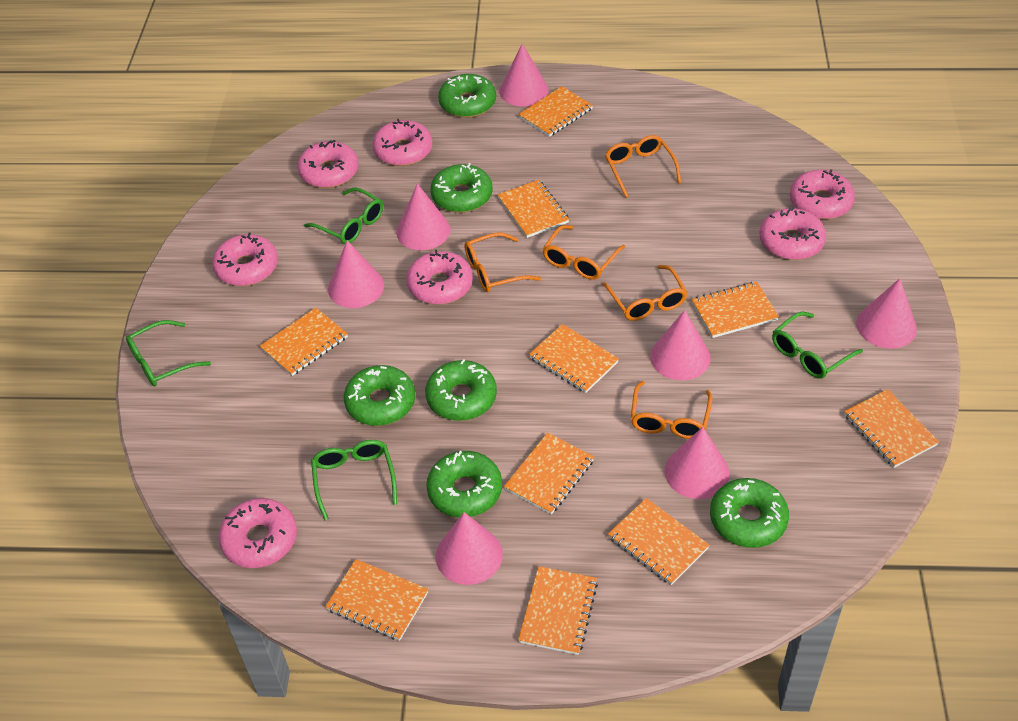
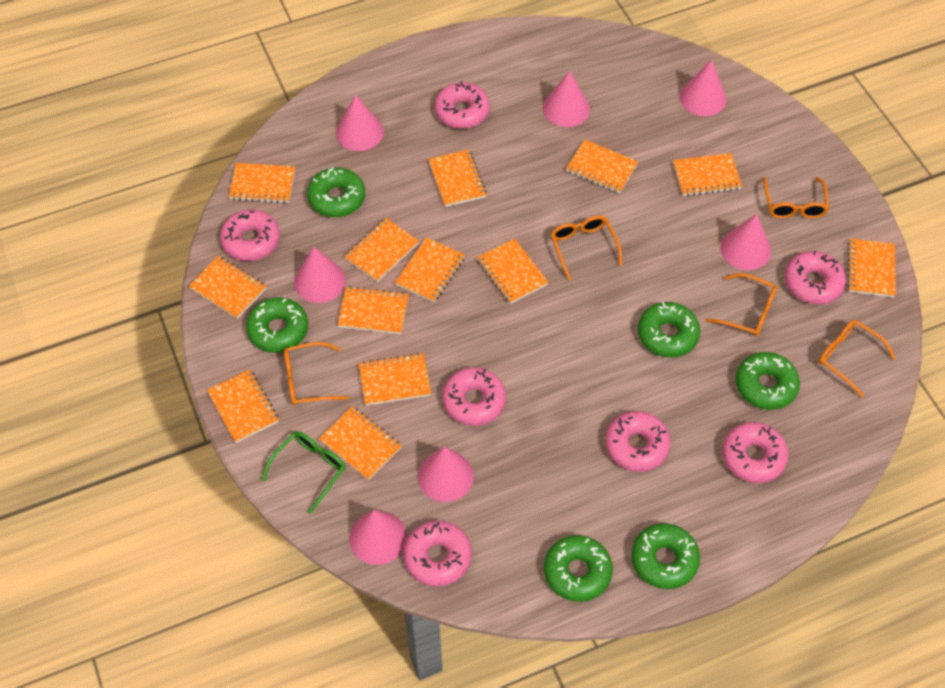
green glasses: 4 -> 1
orange notebook: 10 -> 13

